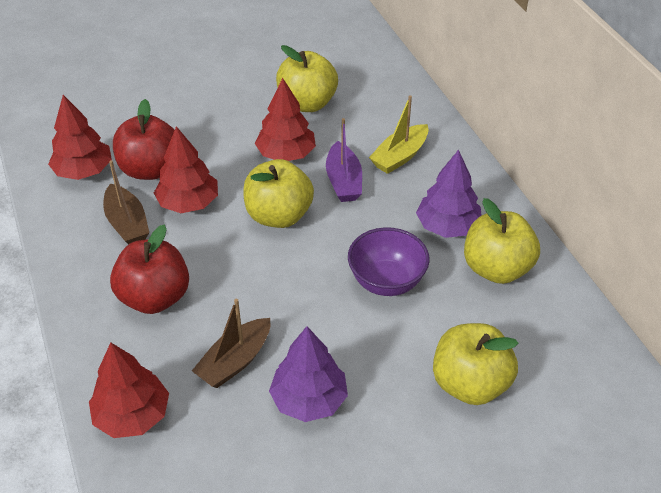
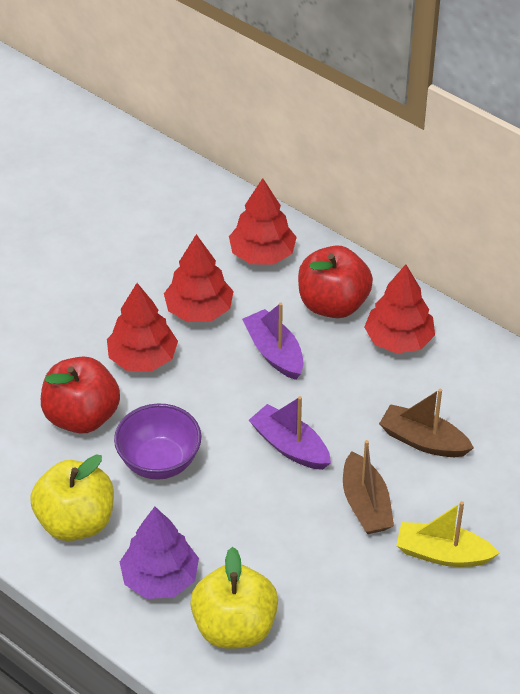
purple boat: 1 -> 2
purple tree: 2 -> 1
yellow apple: 4 -> 2

